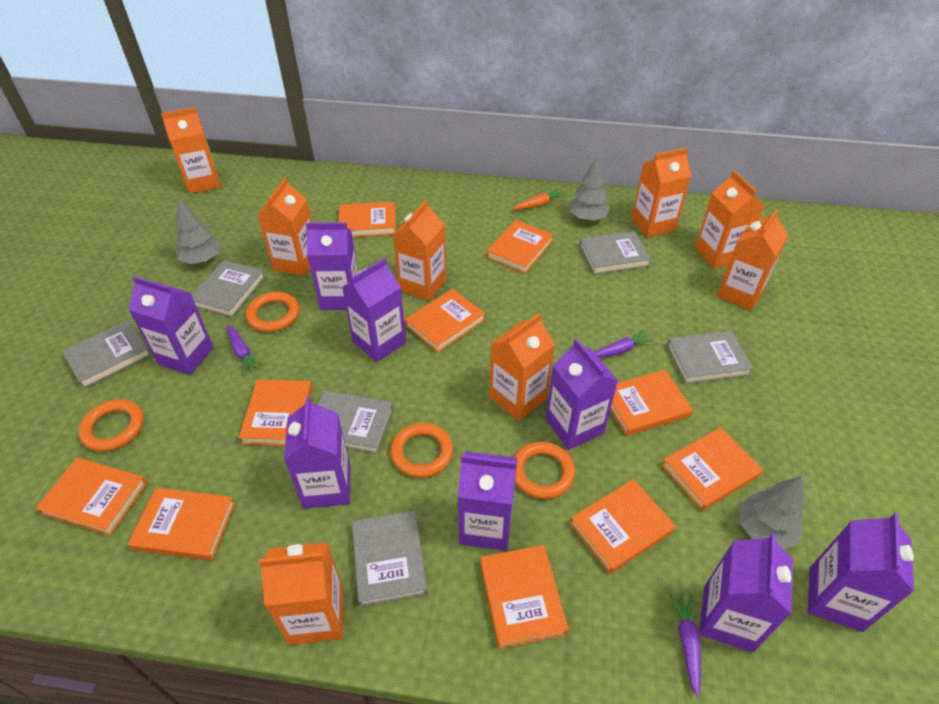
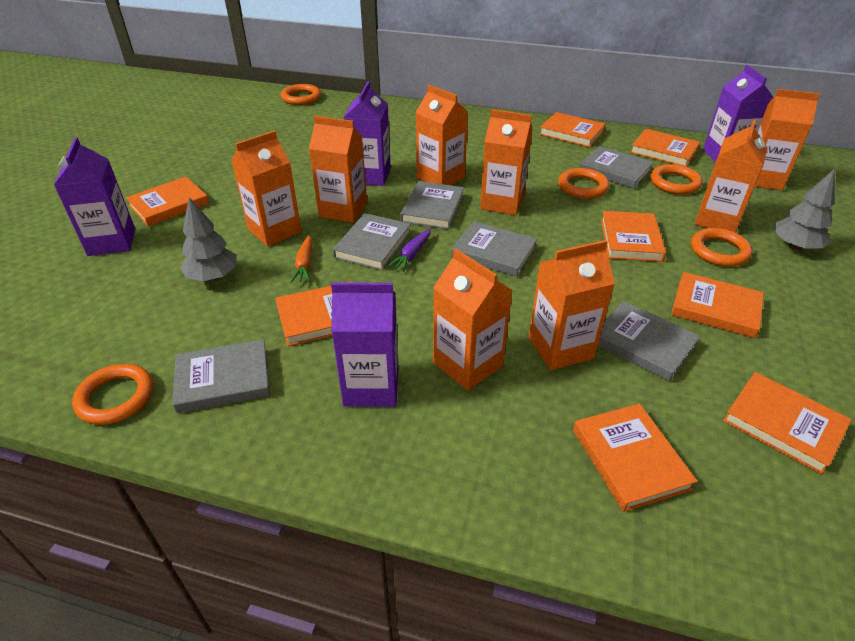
grey tree: 3 -> 2
orange book: 10 -> 8
orange ring: 4 -> 5
purple carrot: 3 -> 1
purple carton: 8 -> 4

